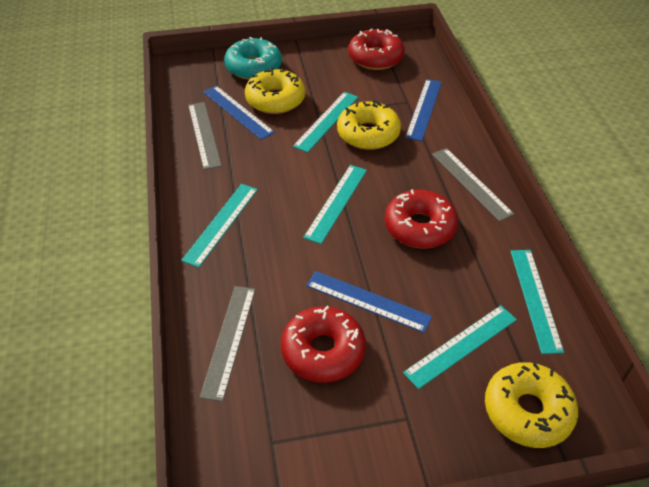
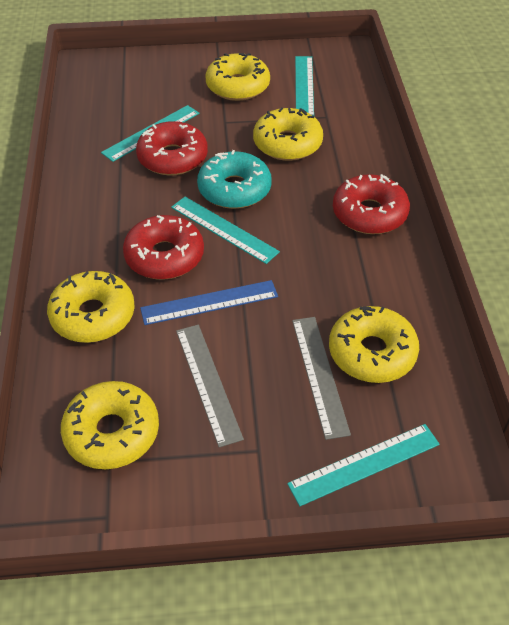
blue ruler: 3 -> 1
grey ruler: 3 -> 2
turquoise ruler: 5 -> 4
yellow donut: 3 -> 5

